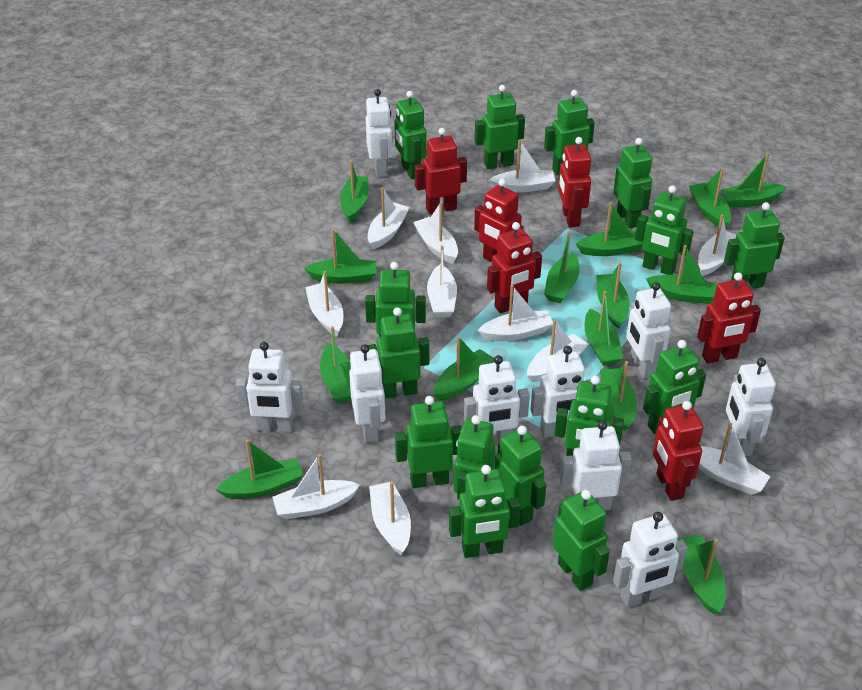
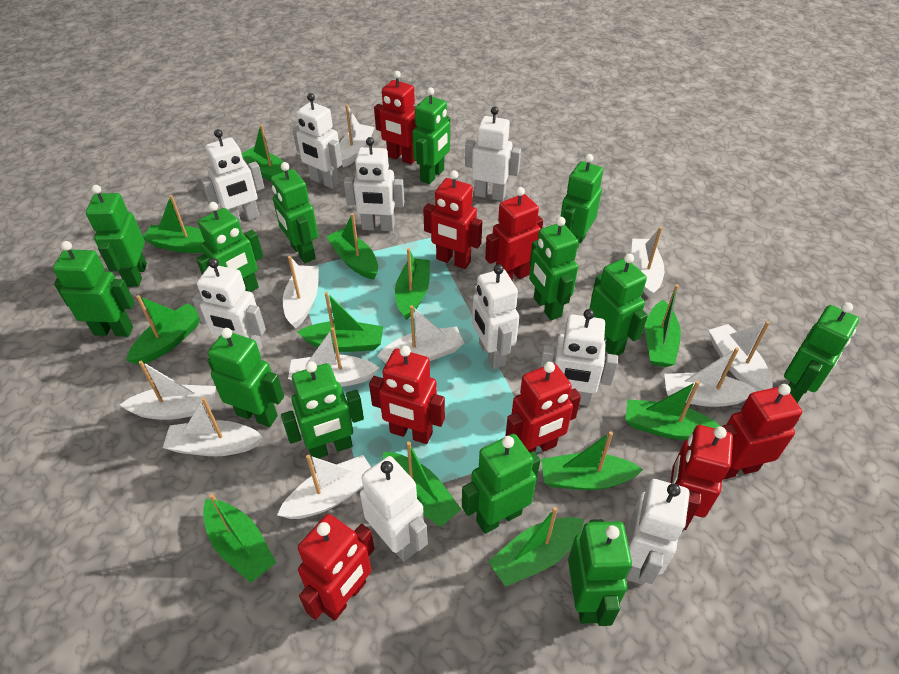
green boat: 14 -> 12
green robot: 15 -> 13
red robot: 6 -> 8
white boat: 11 -> 10

